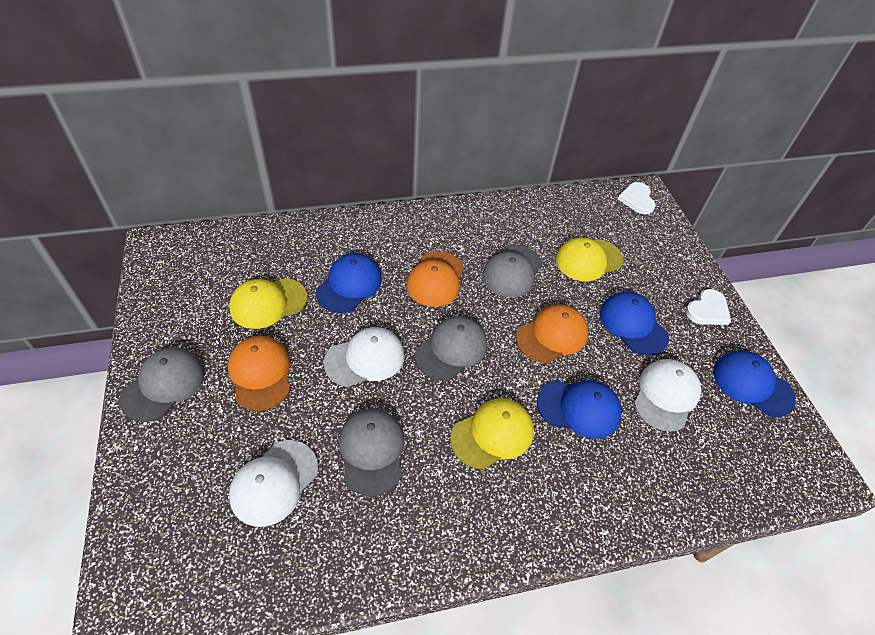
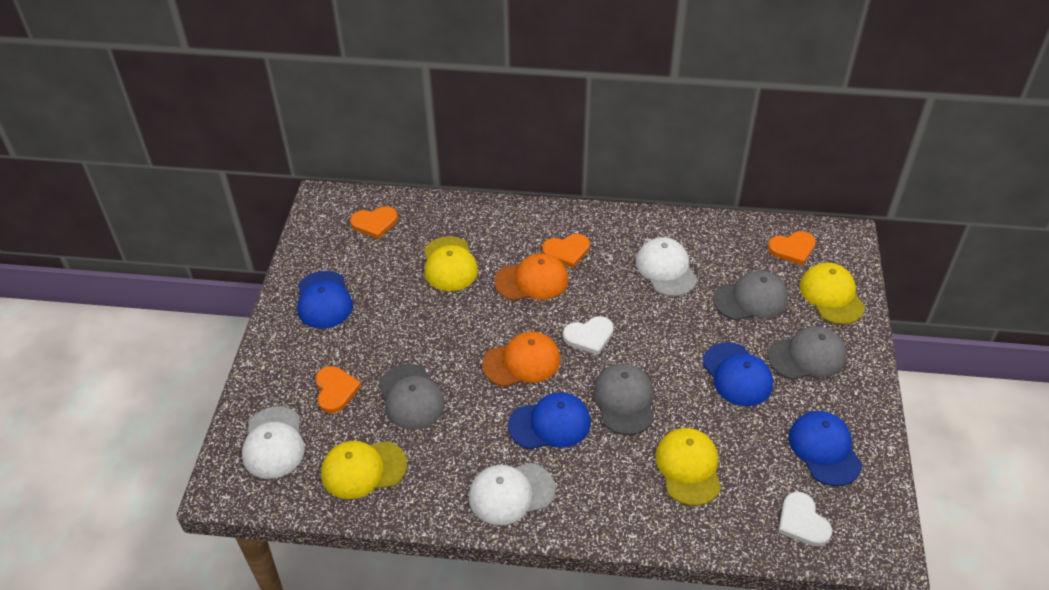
orange cap: 3 -> 2
orange heart: 0 -> 4
yellow cap: 3 -> 4

